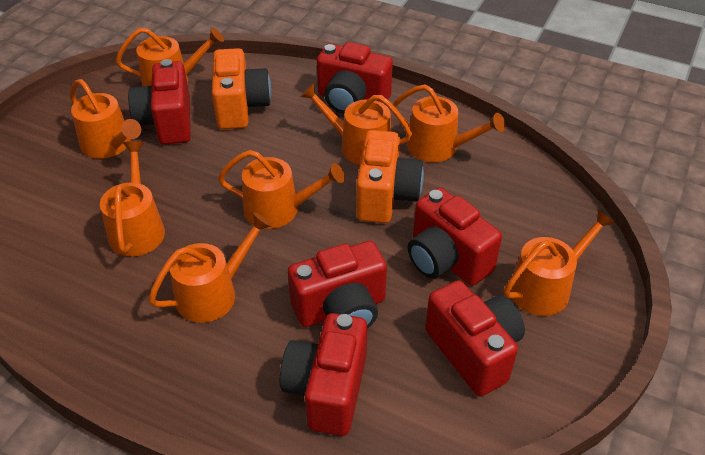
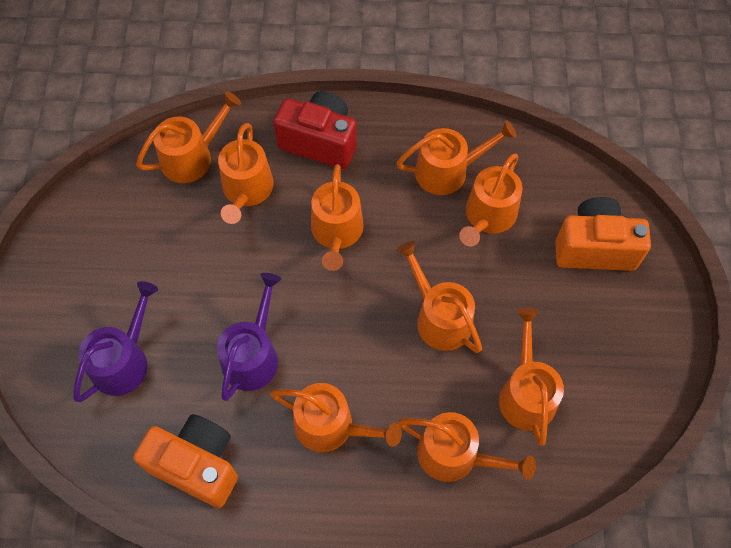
orange watering can: 8 -> 9
purple watering can: 0 -> 2
red camera: 6 -> 1

